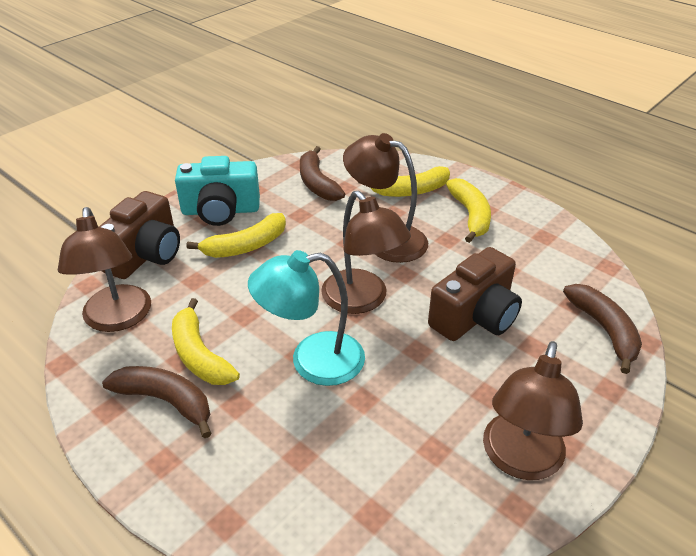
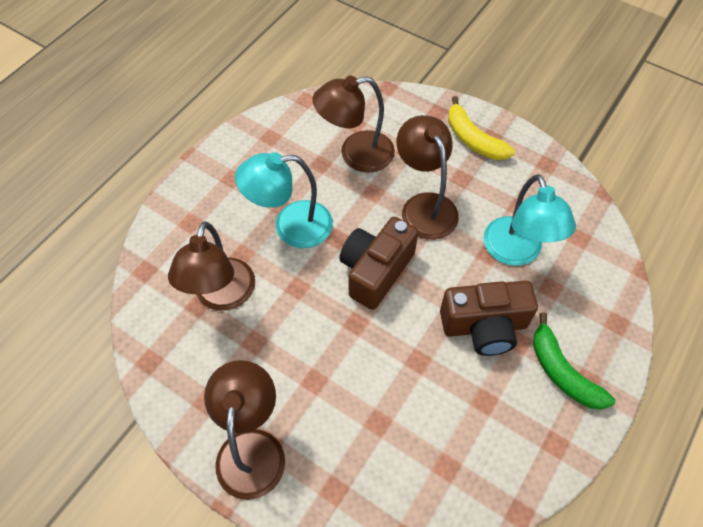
brown banana: 3 -> 0
green banana: 0 -> 1
turquoise camera: 1 -> 0
turquoise lamp: 1 -> 2
yellow banana: 4 -> 1

